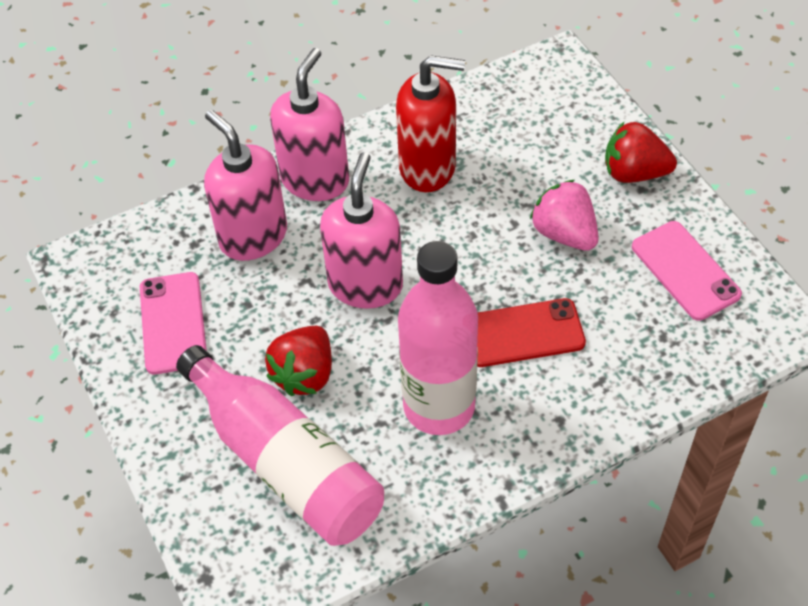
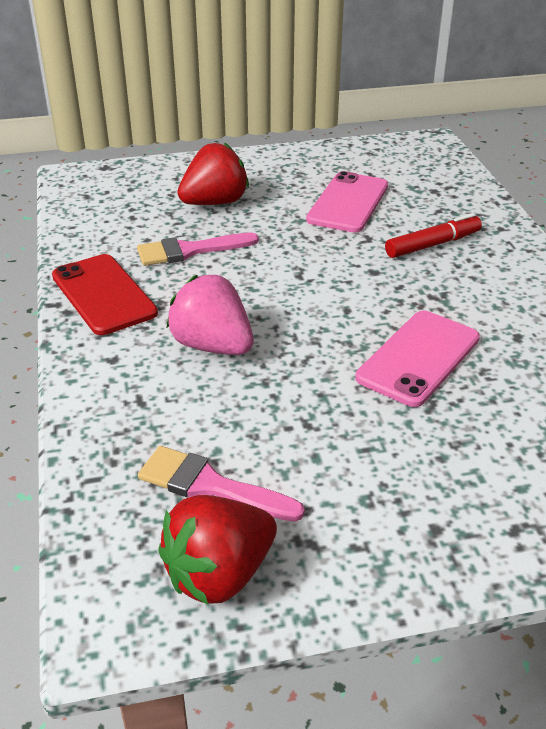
pink bottle: 2 -> 0
pink brush: 0 -> 2
pink soap dispenser: 3 -> 0
red marker: 0 -> 1
red soap dispenser: 1 -> 0

